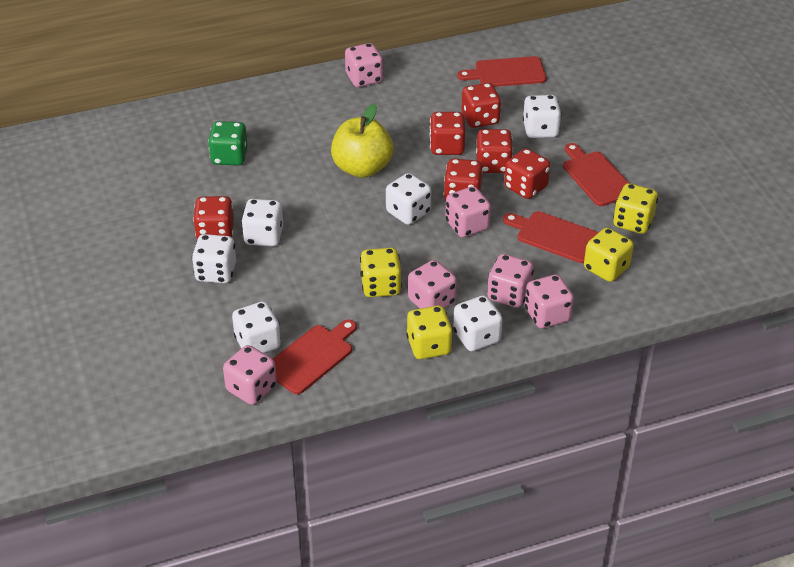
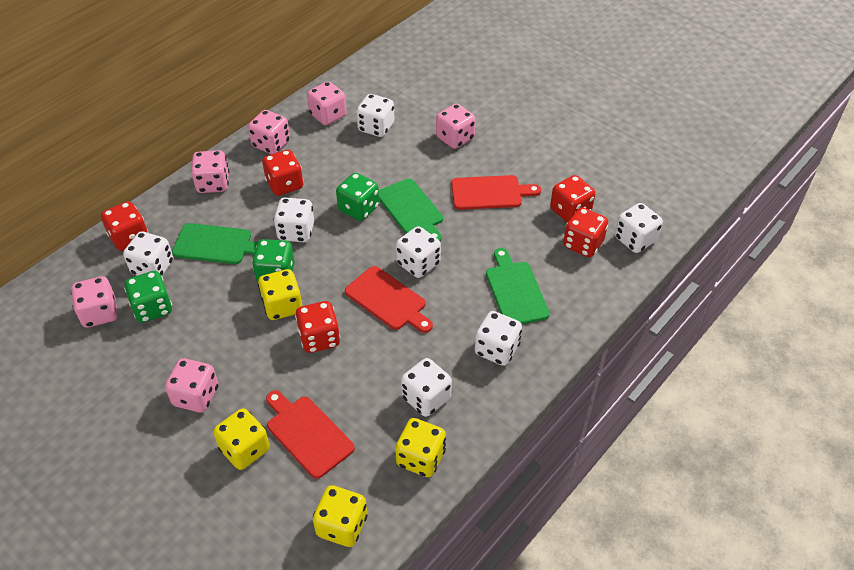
green cutting board: 0 -> 3
green dice: 1 -> 3
red cutting board: 4 -> 3
red dice: 6 -> 5
white dice: 6 -> 7
yellow apple: 1 -> 0

